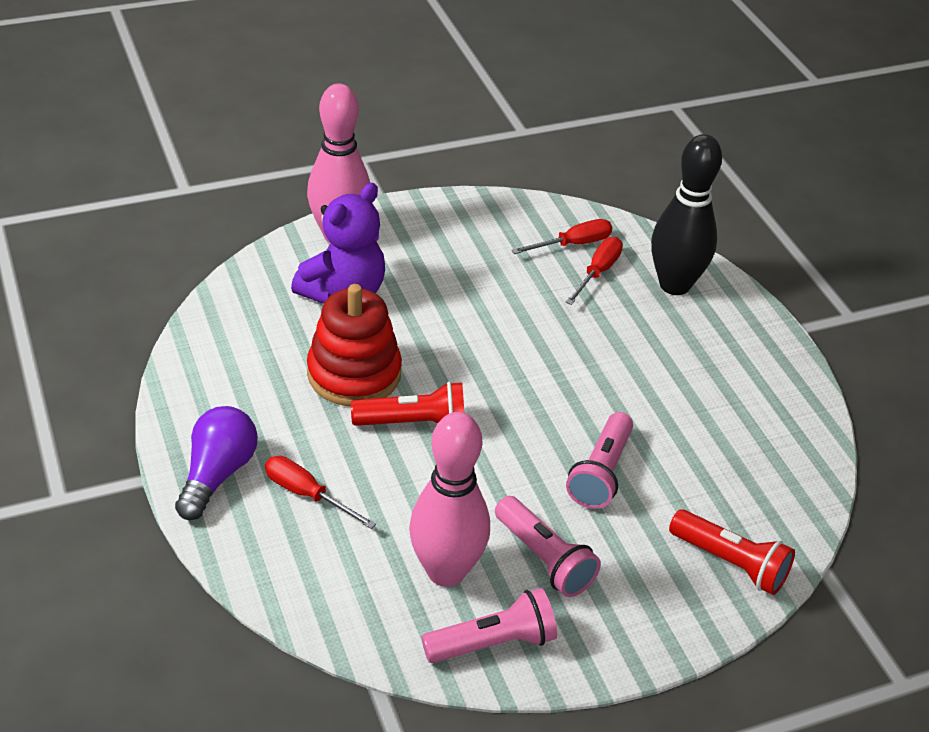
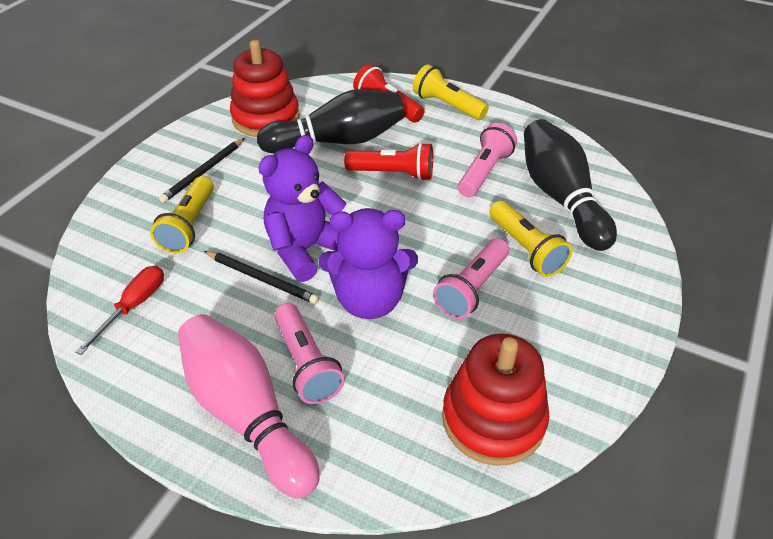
black bowling pin: 1 -> 2
black pencil: 0 -> 2
pink bowling pin: 2 -> 1
purple light bulb: 1 -> 0
purple teddy bear: 1 -> 2
red screwdriver: 3 -> 1
red stacking toy: 1 -> 2
yellow flashlight: 0 -> 3

